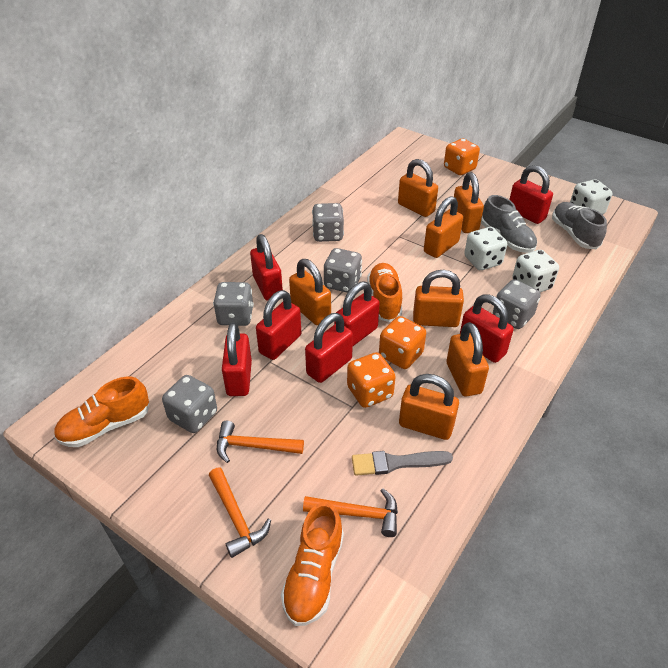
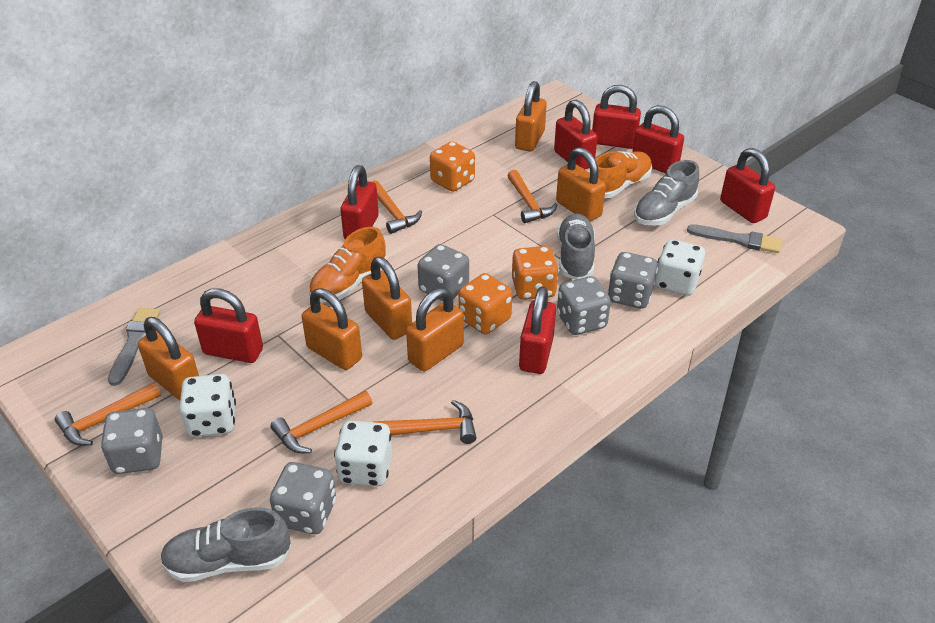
grey brush: 1 -> 2
grey shoe: 2 -> 3
orange hammer: 3 -> 5
orange padlock: 7 -> 6
orange shoe: 3 -> 2

